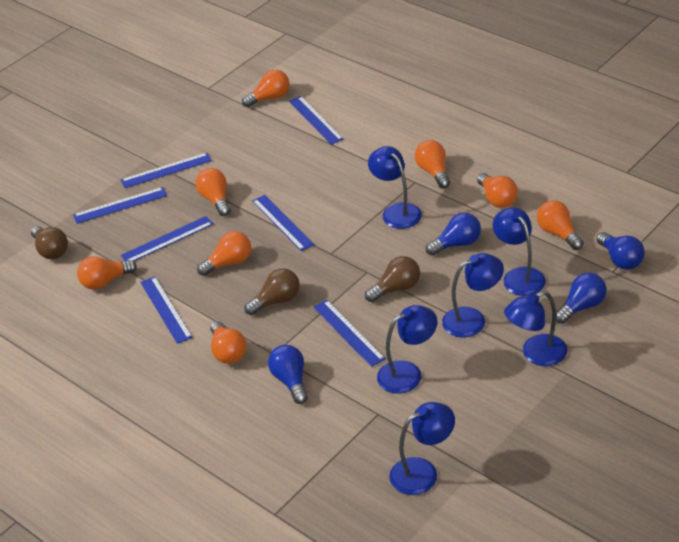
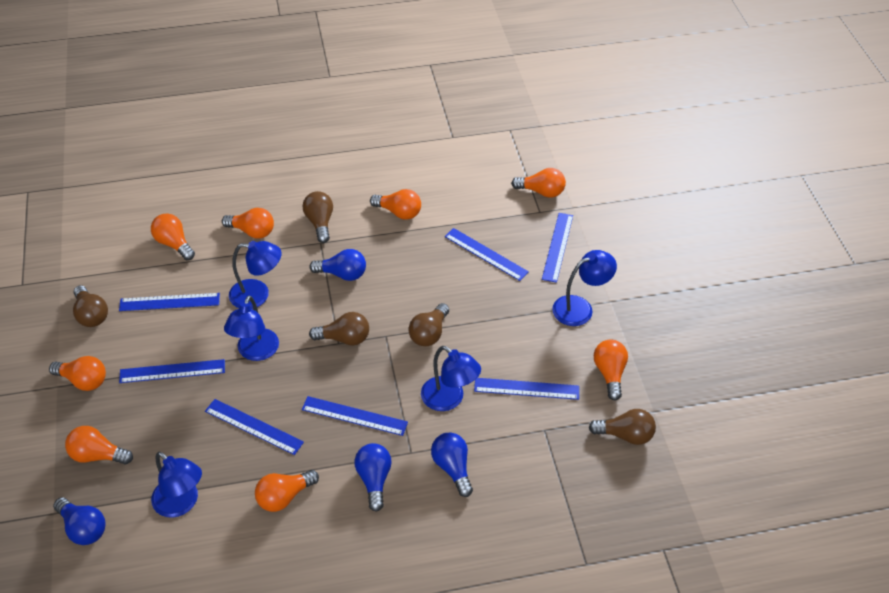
blue lamp: 6 -> 5
brown light bulb: 3 -> 5

